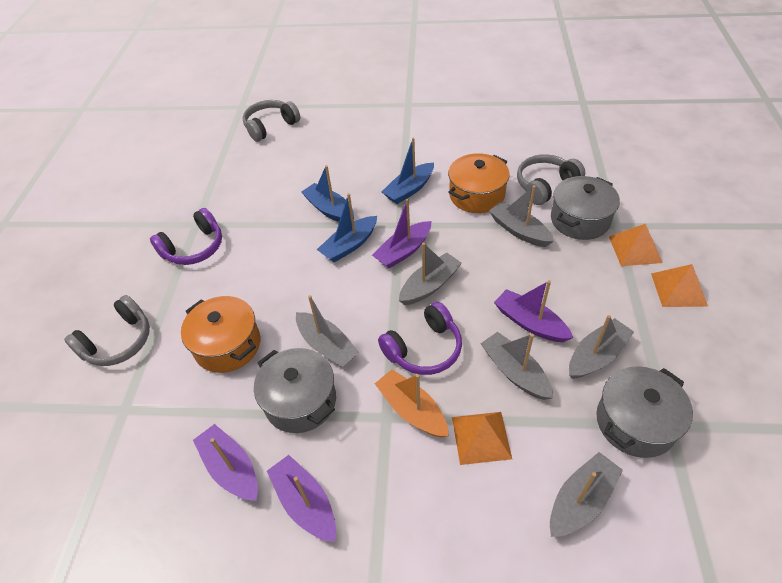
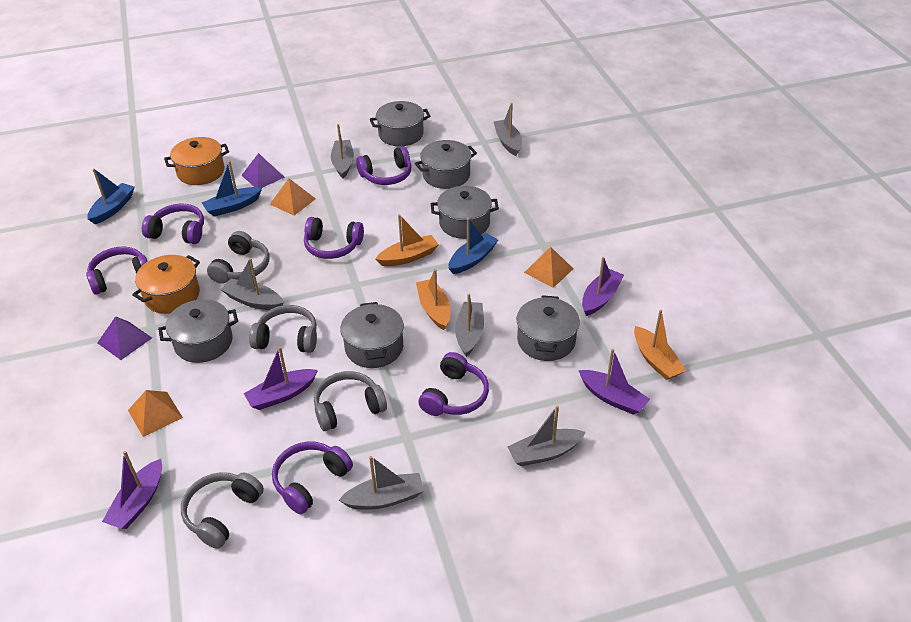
grey headphones: 3 -> 4
grey pot: 3 -> 6
orange boat: 1 -> 3
purple headphones: 2 -> 6
purple pyramid: 0 -> 2

